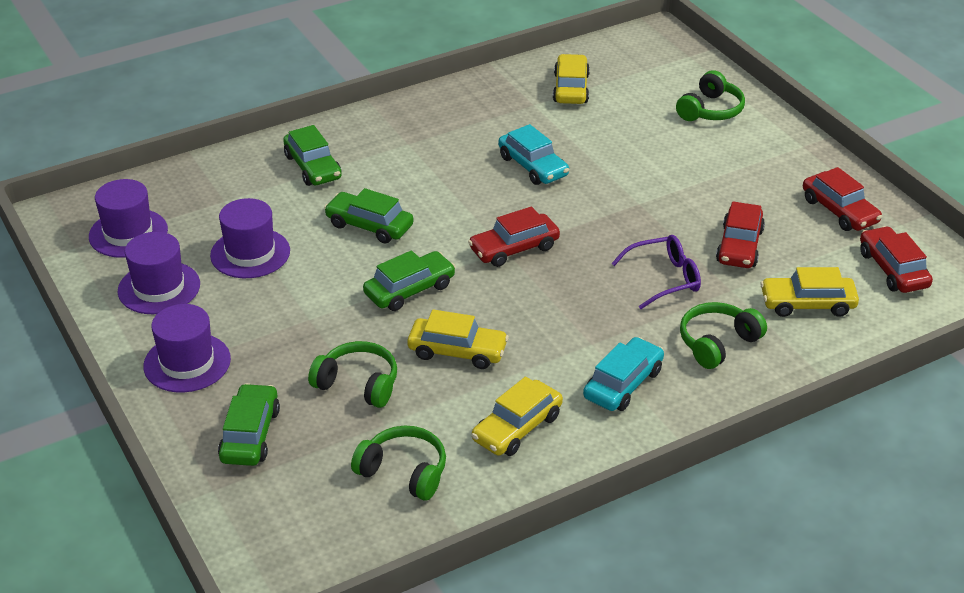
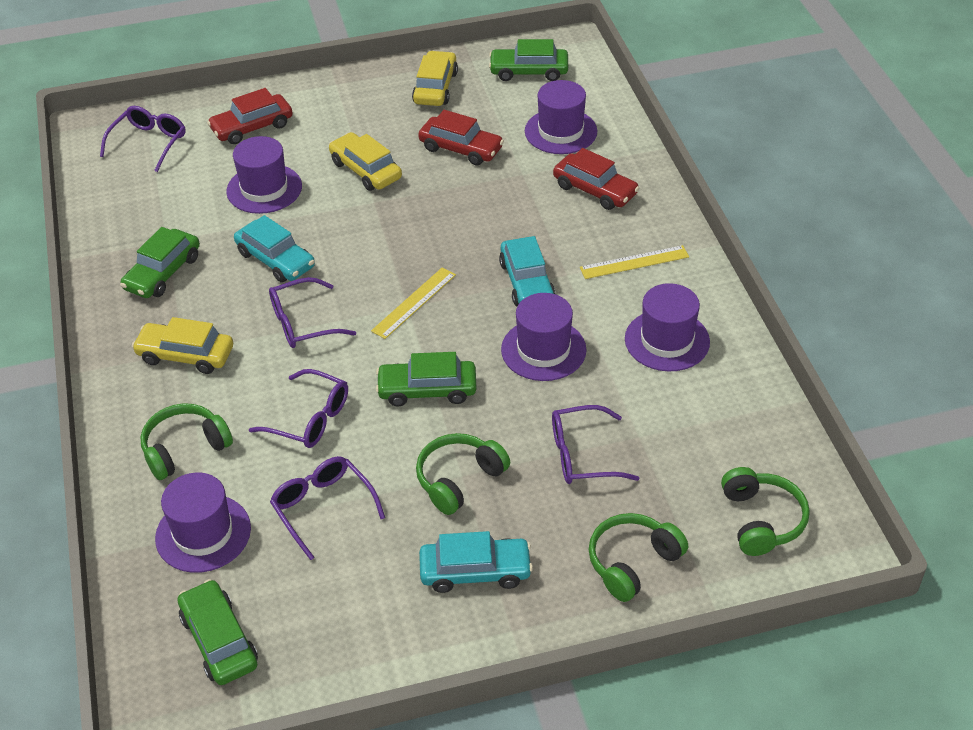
purple glasses: 1 -> 5
purple hat: 4 -> 5
red car: 4 -> 3
turquoise car: 2 -> 3
yellow car: 4 -> 3
yellow ruler: 0 -> 2

